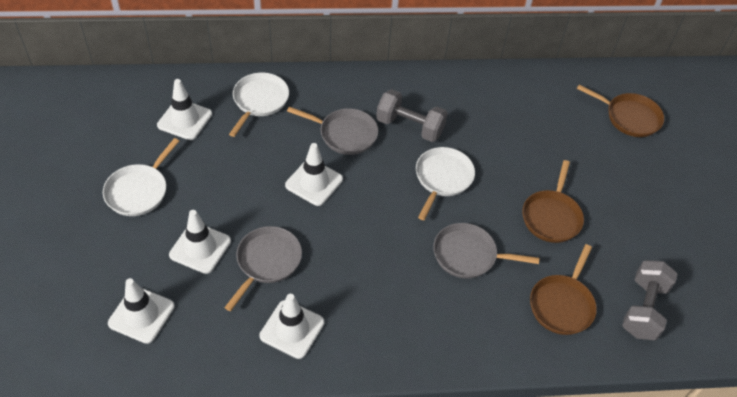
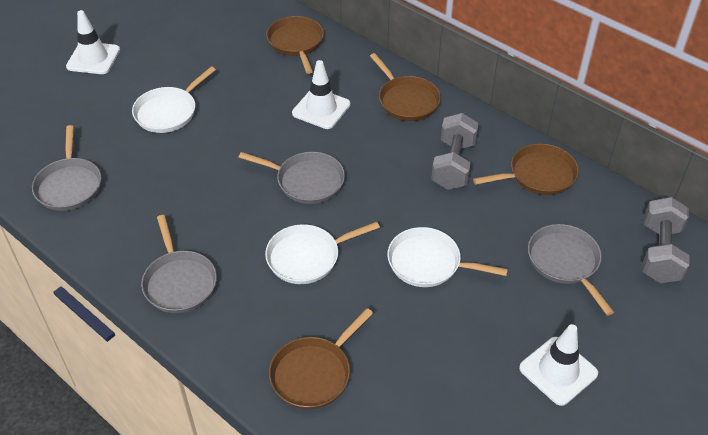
brown pan: 3 -> 4
grey pan: 3 -> 4
white traffic cone: 5 -> 3

